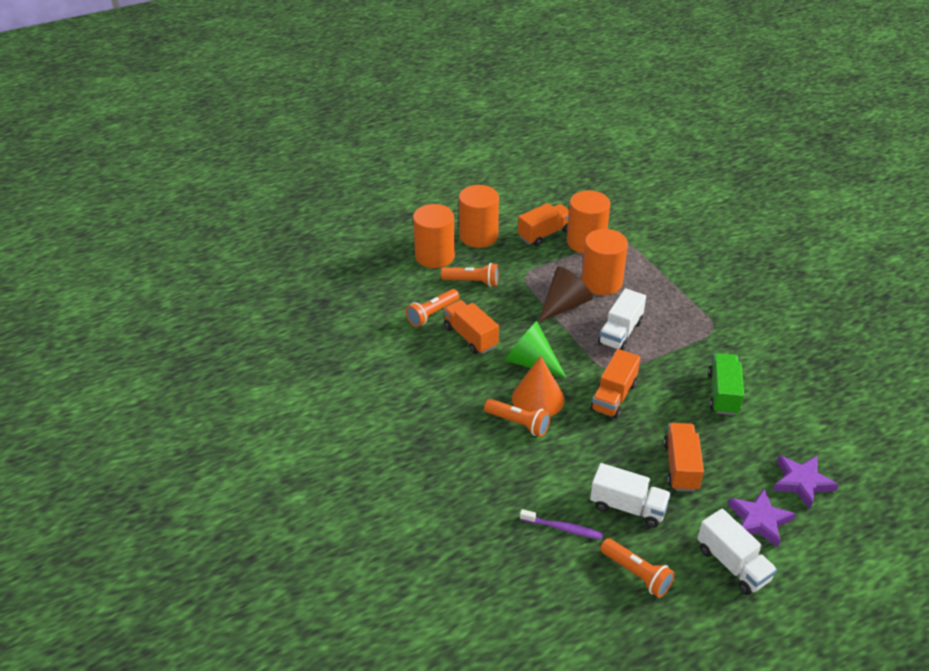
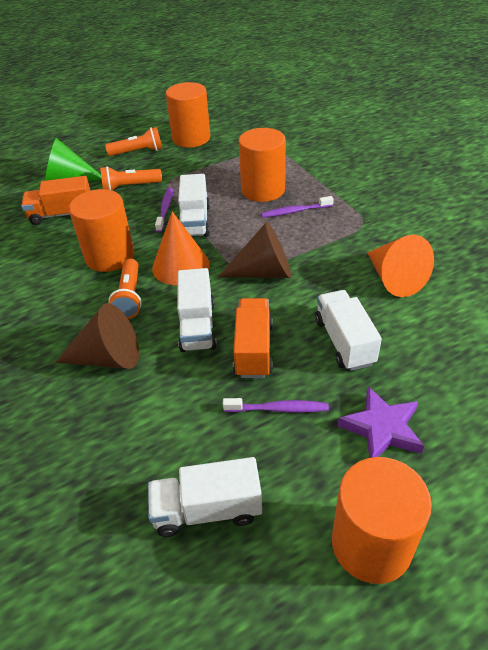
brown cone: 1 -> 2
green truck: 1 -> 0
orange cone: 1 -> 2
orange flashlight: 4 -> 3
orange truck: 4 -> 2
purple star: 2 -> 1
purple toothbrush: 1 -> 3
white truck: 3 -> 4

